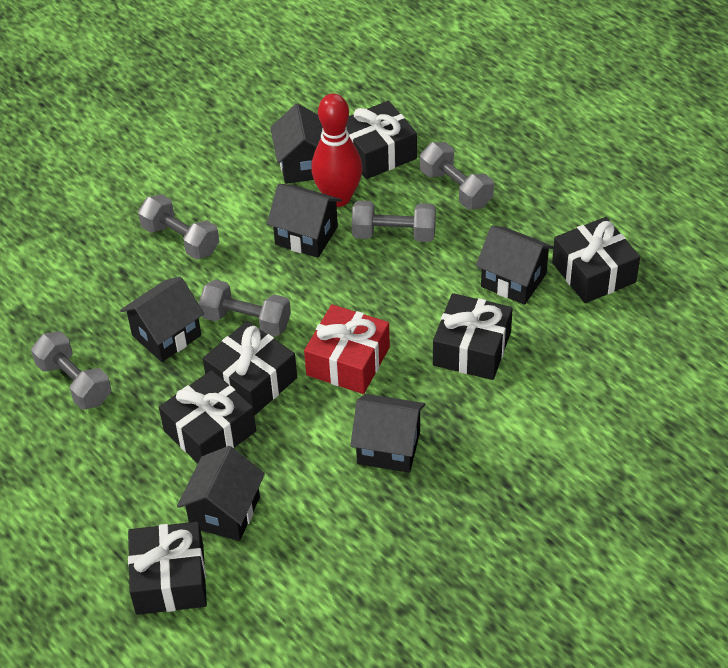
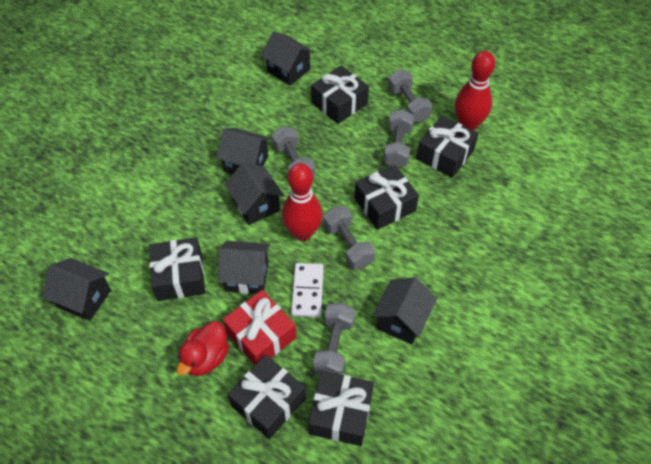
red bowling pin: 1 -> 2
red duck: 0 -> 1
white domino: 0 -> 1

